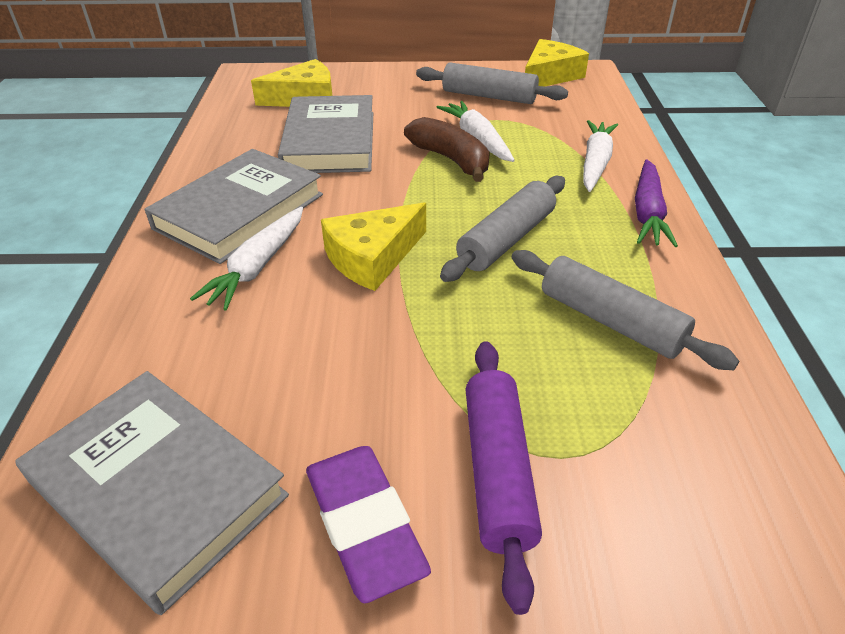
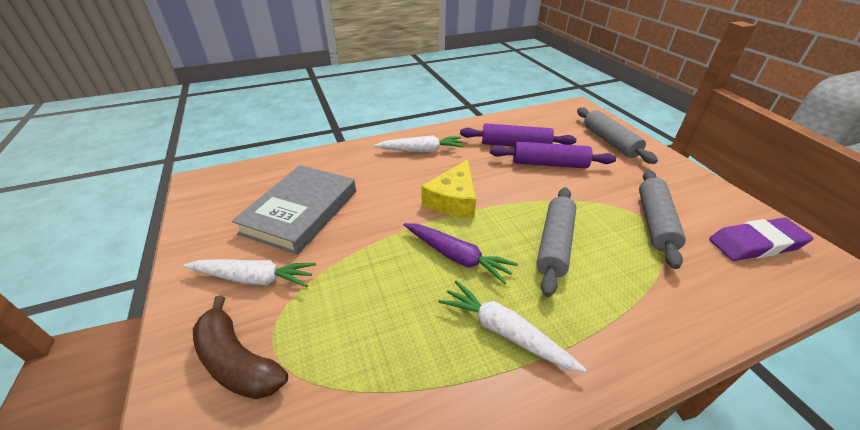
grey book: 3 -> 1
purple rolling pin: 1 -> 2
yellow cheese: 3 -> 1

